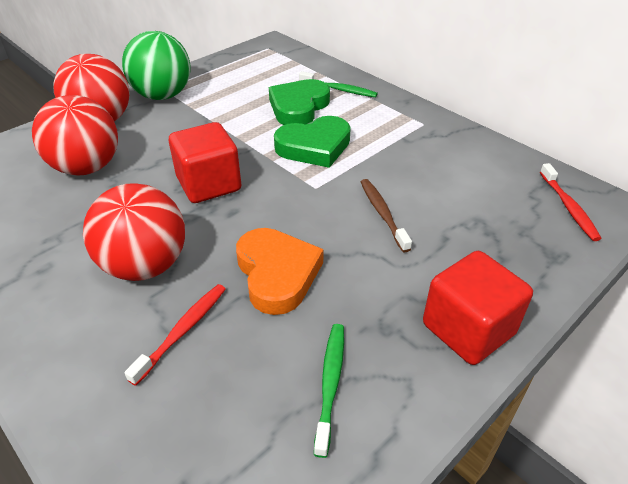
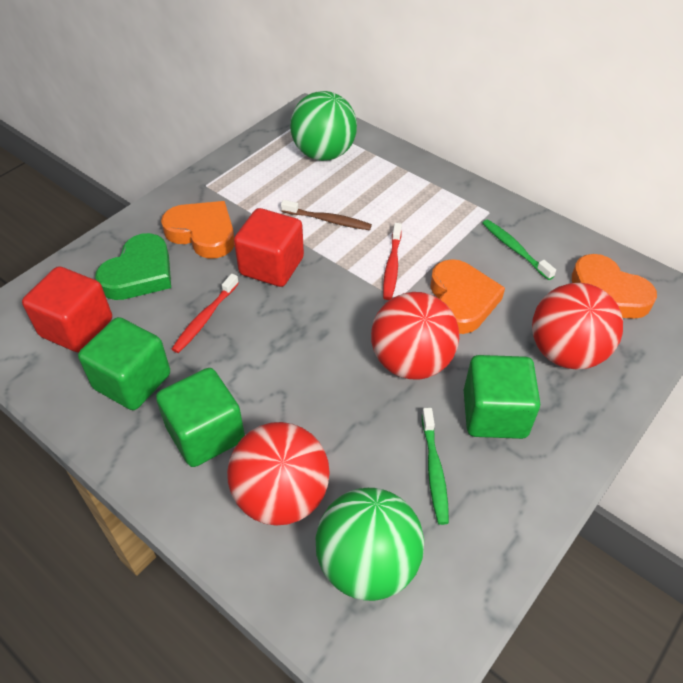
green ball: 1 -> 2
green cube: 0 -> 3
green heart: 2 -> 1
orange heart: 1 -> 3

